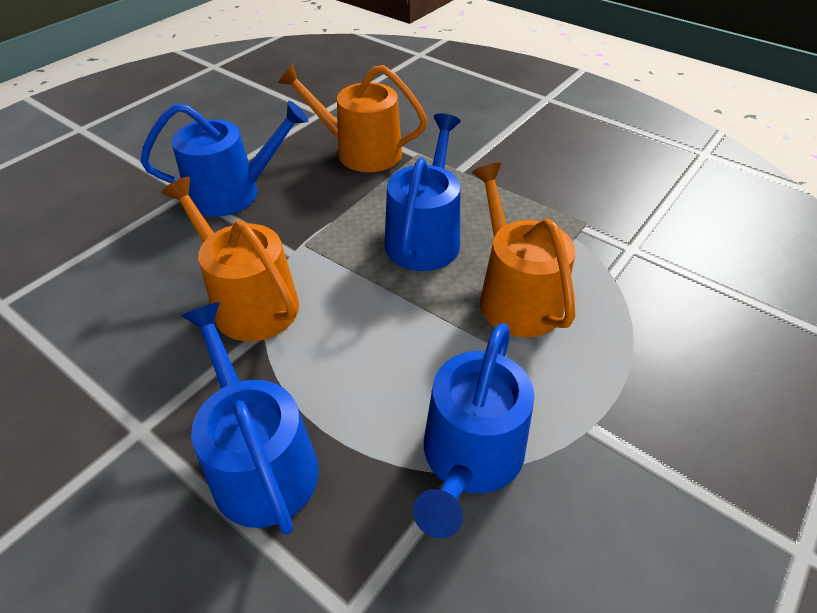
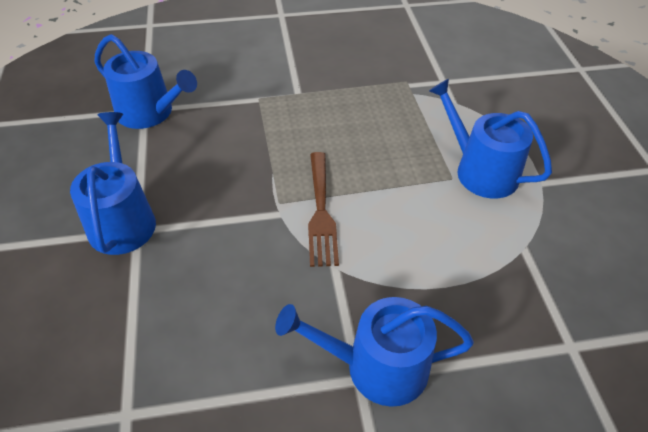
brown fork: 0 -> 1
orange watering can: 3 -> 0

